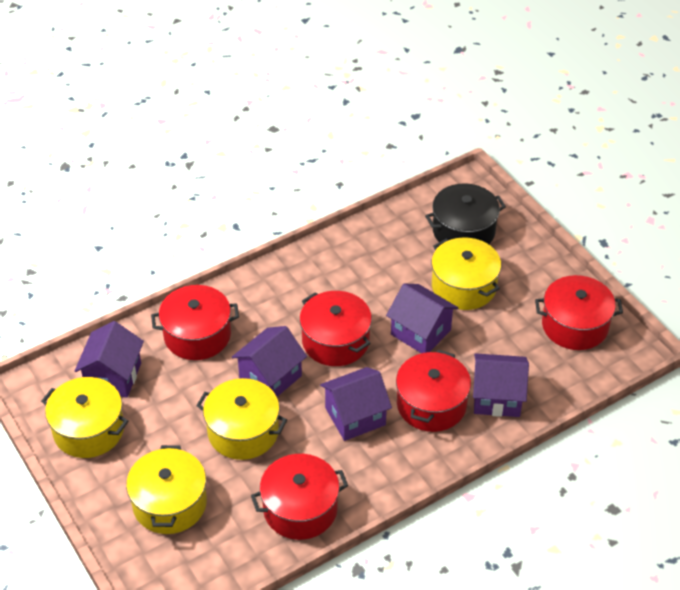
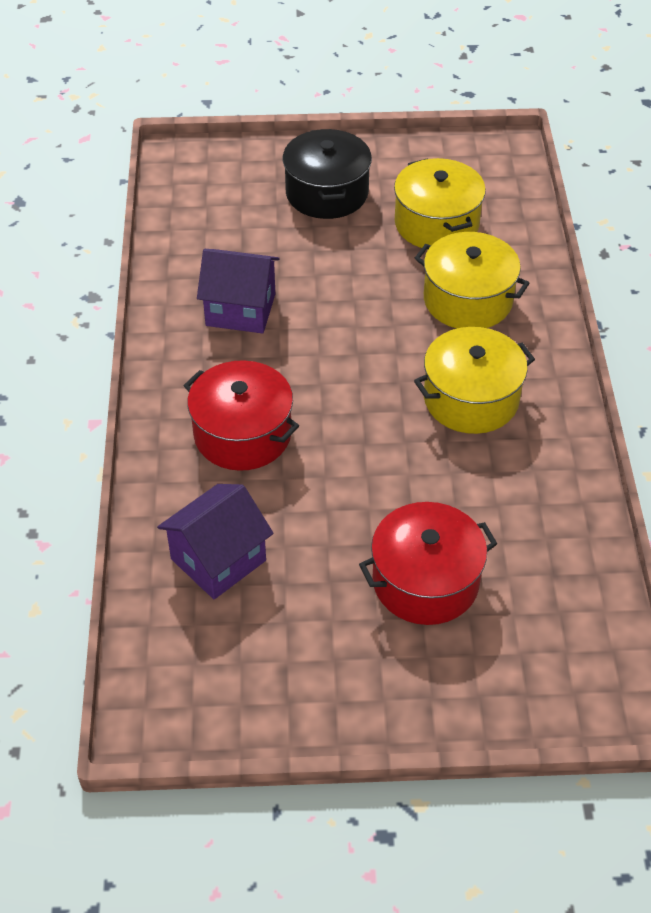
purple house: 5 -> 2
red pot: 5 -> 2
yellow pot: 4 -> 3

